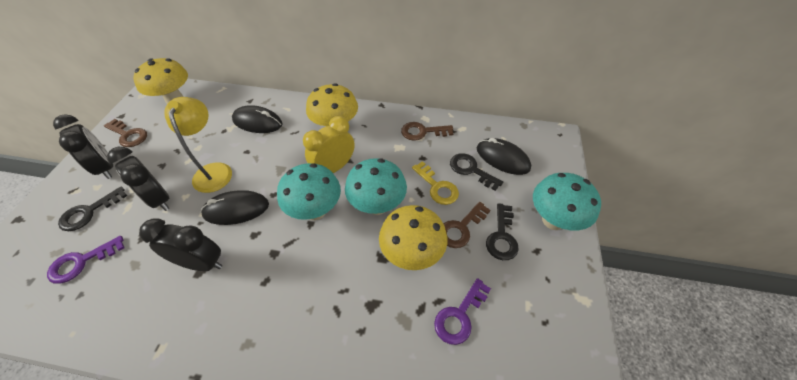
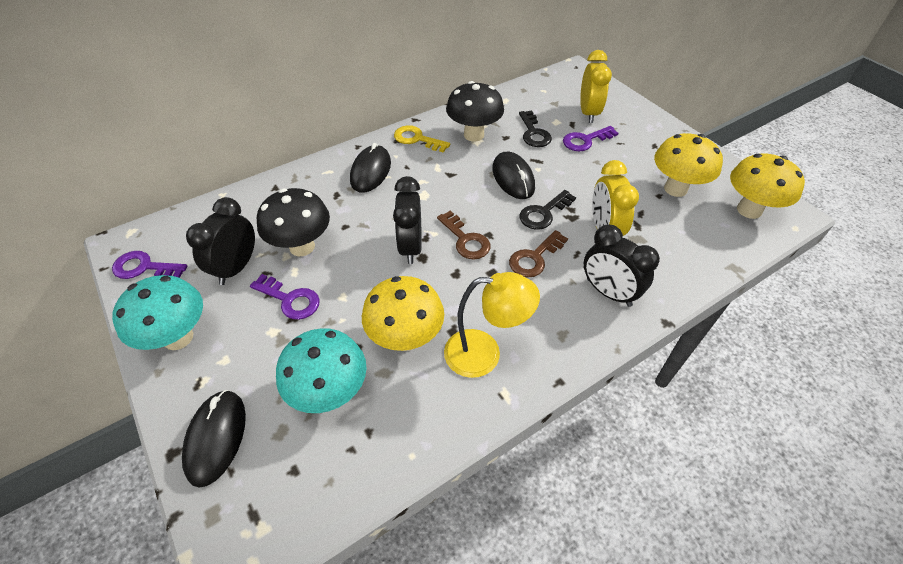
black key: 3 -> 2
black mushroom: 0 -> 2
brown key: 3 -> 2
purple key: 2 -> 3
turquoise mushroom: 3 -> 2
yellow clock: 1 -> 2

